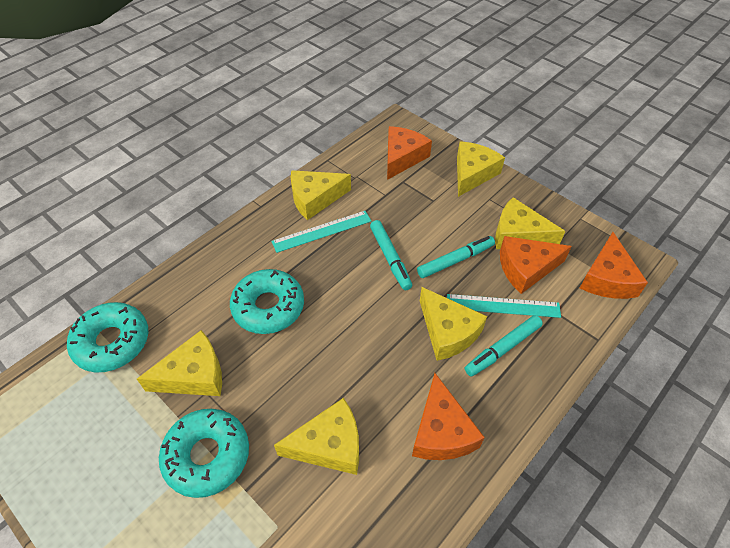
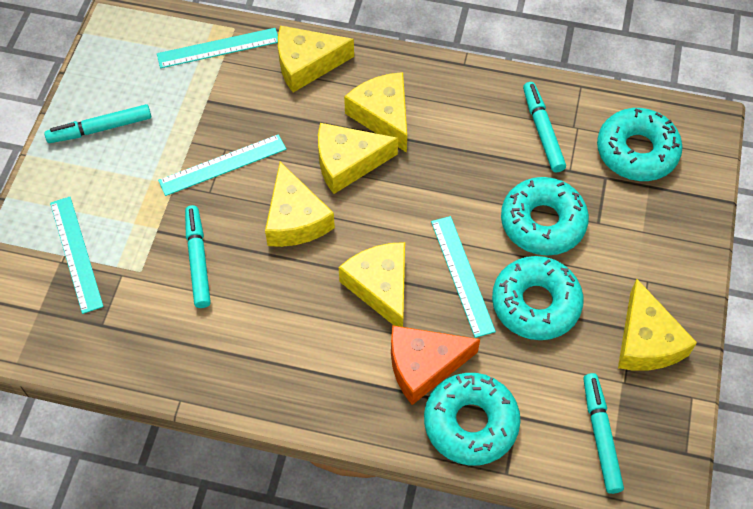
orange cheese: 4 -> 1
turquoise donut: 3 -> 4
turquoise marker: 3 -> 4
turquoise ruler: 2 -> 4

